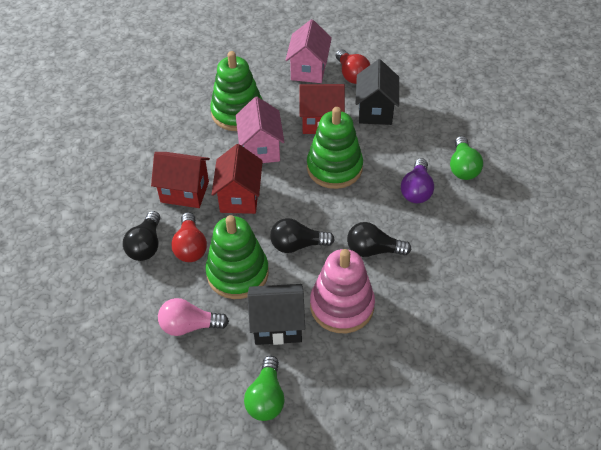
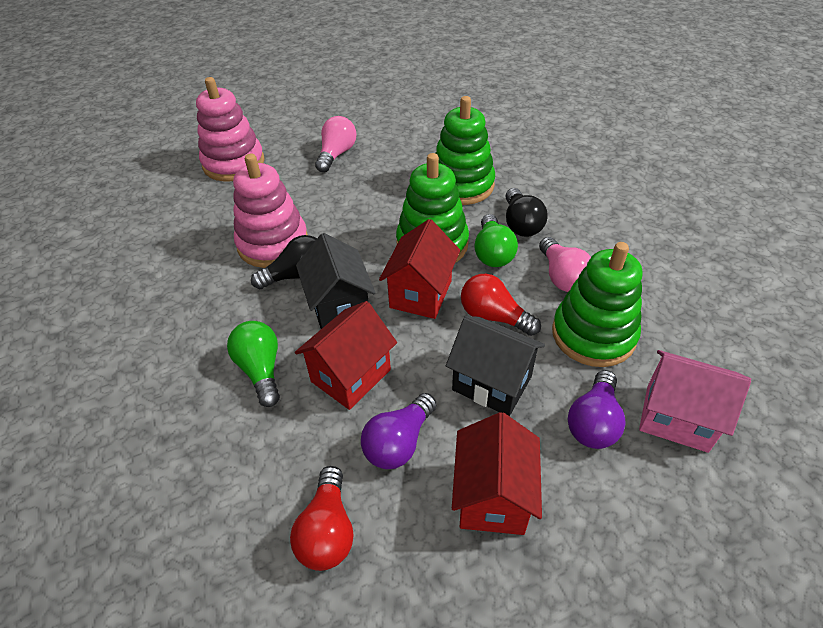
black light bulb: 3 -> 2
pink house: 2 -> 1
pink light bulb: 1 -> 2
pink stacking toy: 1 -> 2
purple light bulb: 1 -> 2

